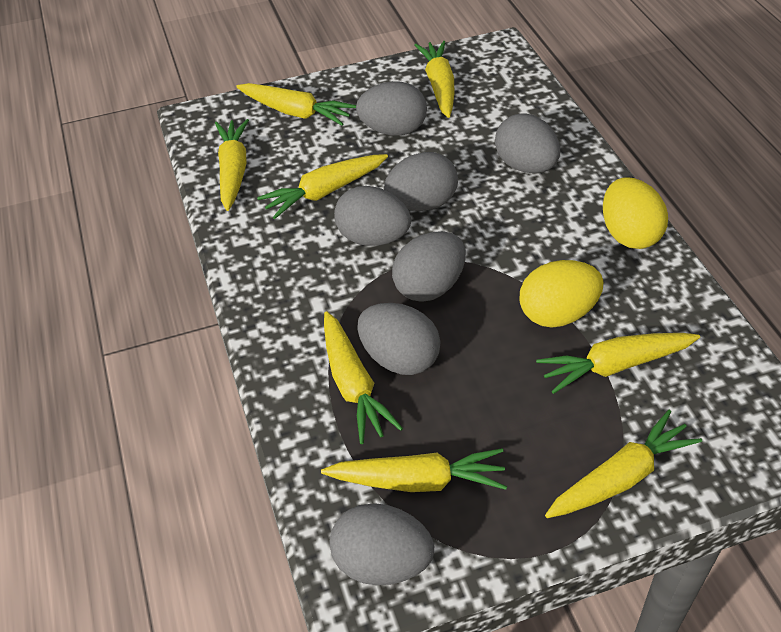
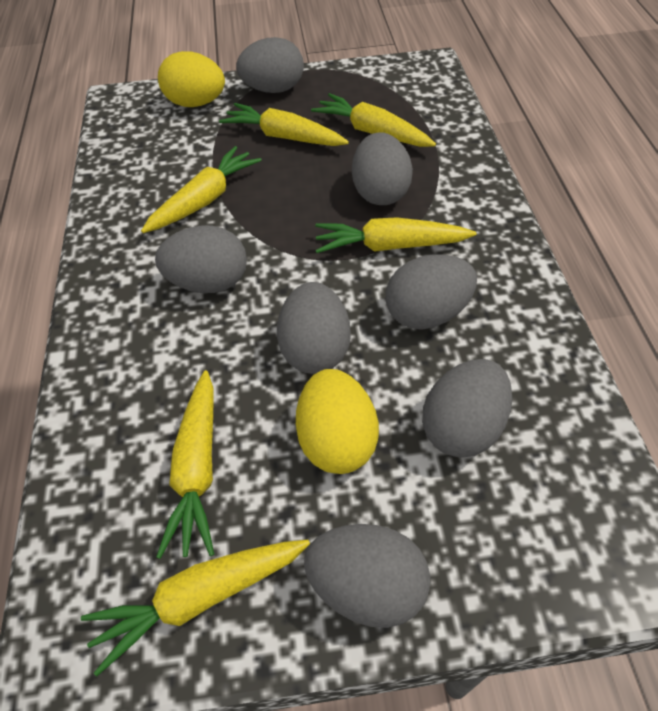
yellow carrot: 8 -> 6

